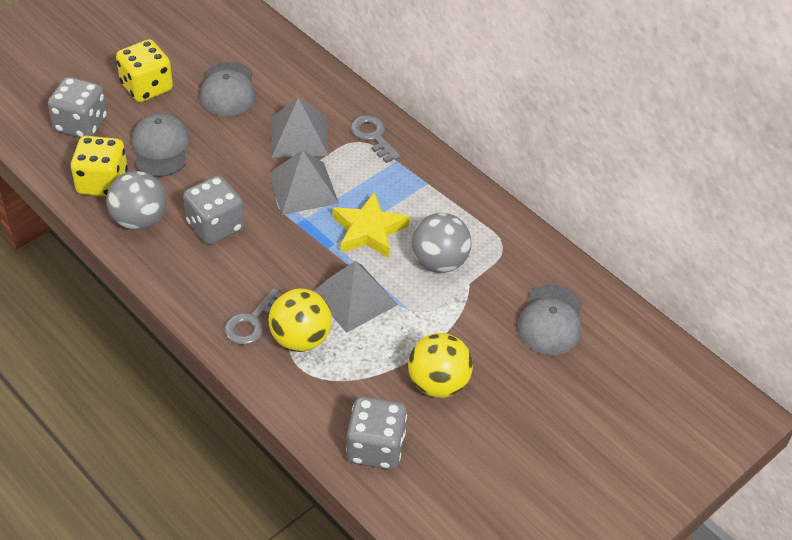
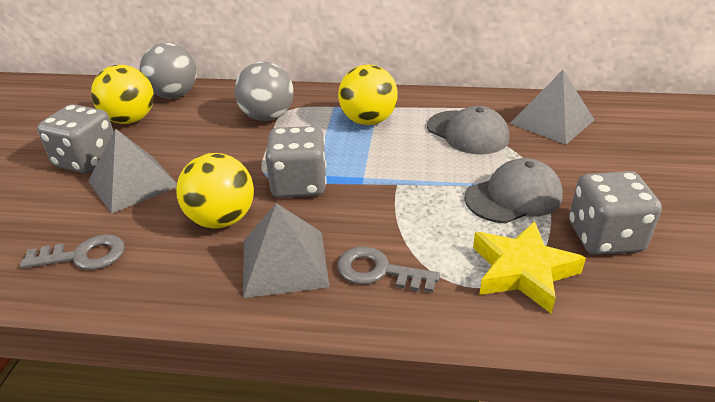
grey cap: 3 -> 2
yellow ball: 2 -> 3
yellow dice: 2 -> 0

